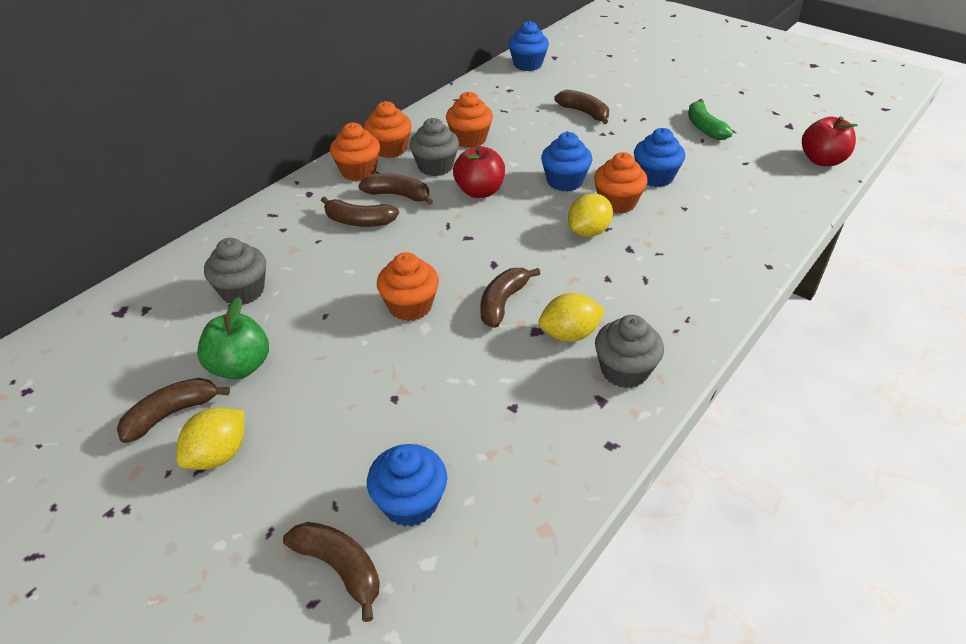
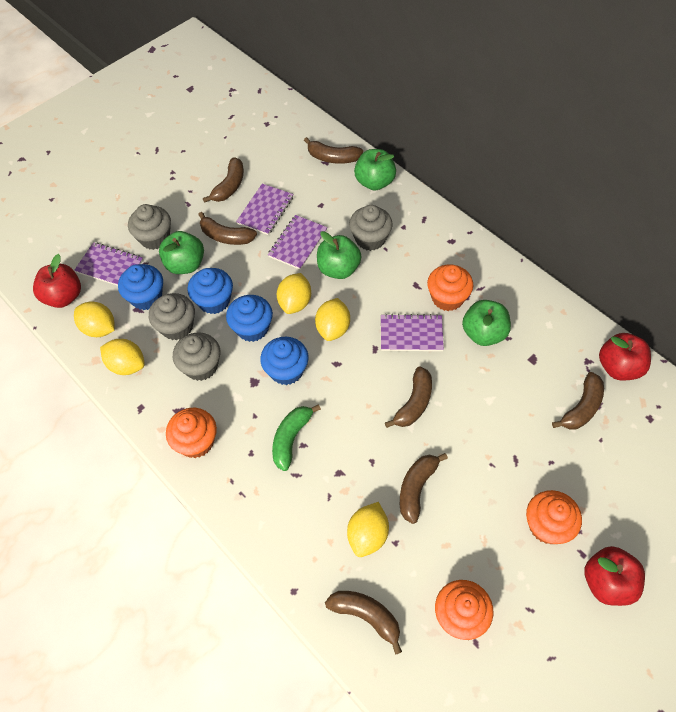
brown banana: 6 -> 7
green apple: 1 -> 4
grey cupcake: 3 -> 4
orange cupcake: 5 -> 4
purple notebook: 0 -> 4
red apple: 2 -> 3
yellow lemon: 3 -> 5

